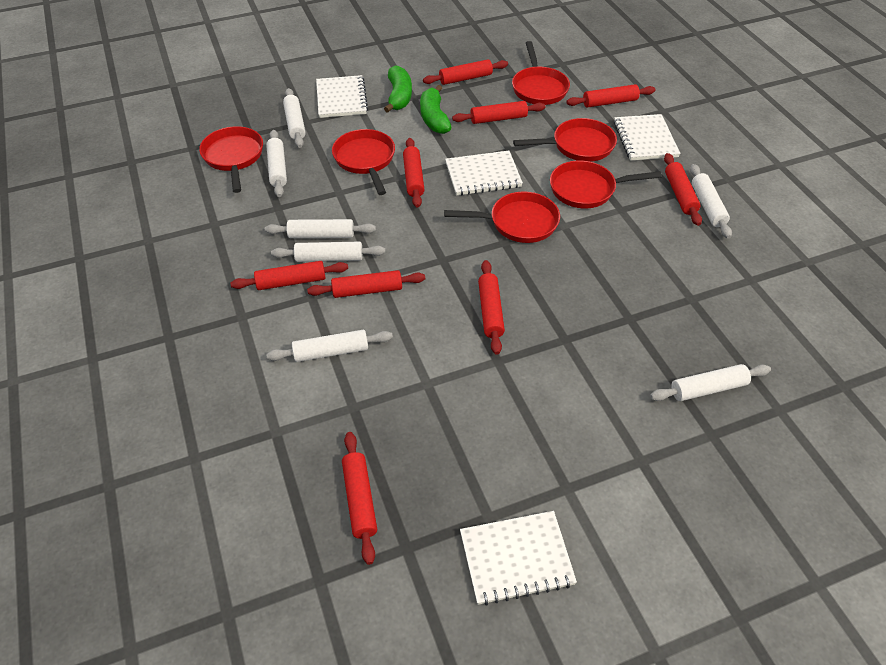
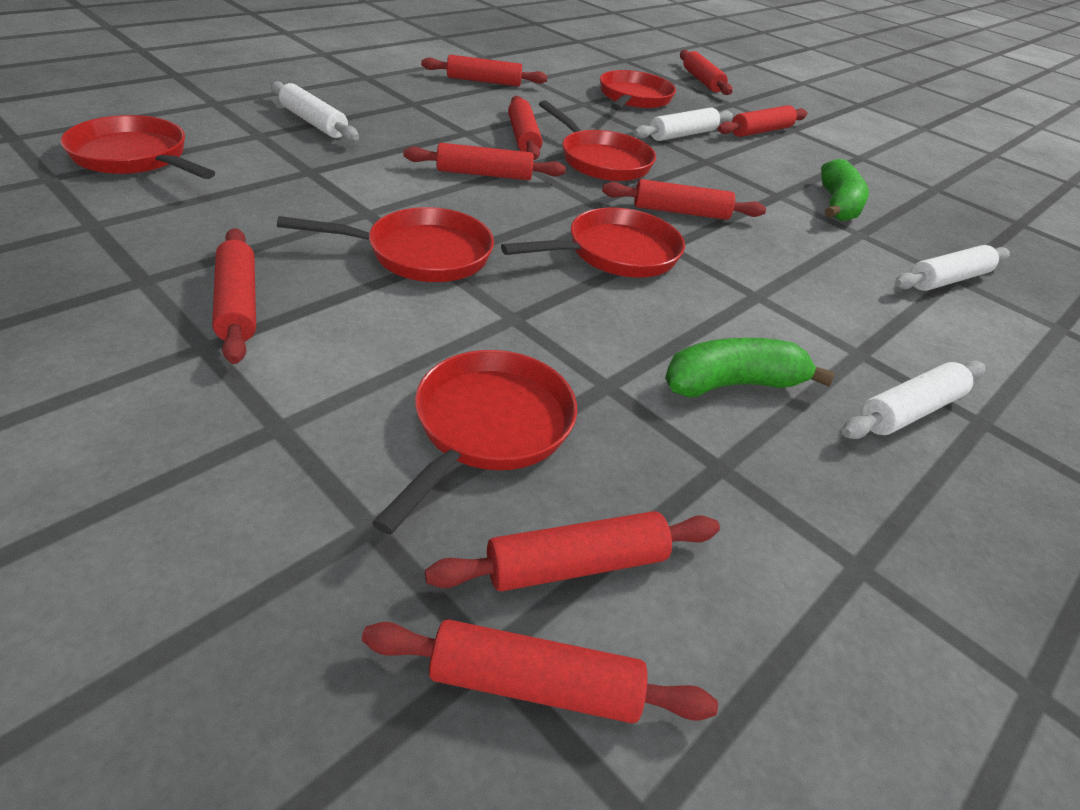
white notebook: 4 -> 0
white rolling pin: 7 -> 4

